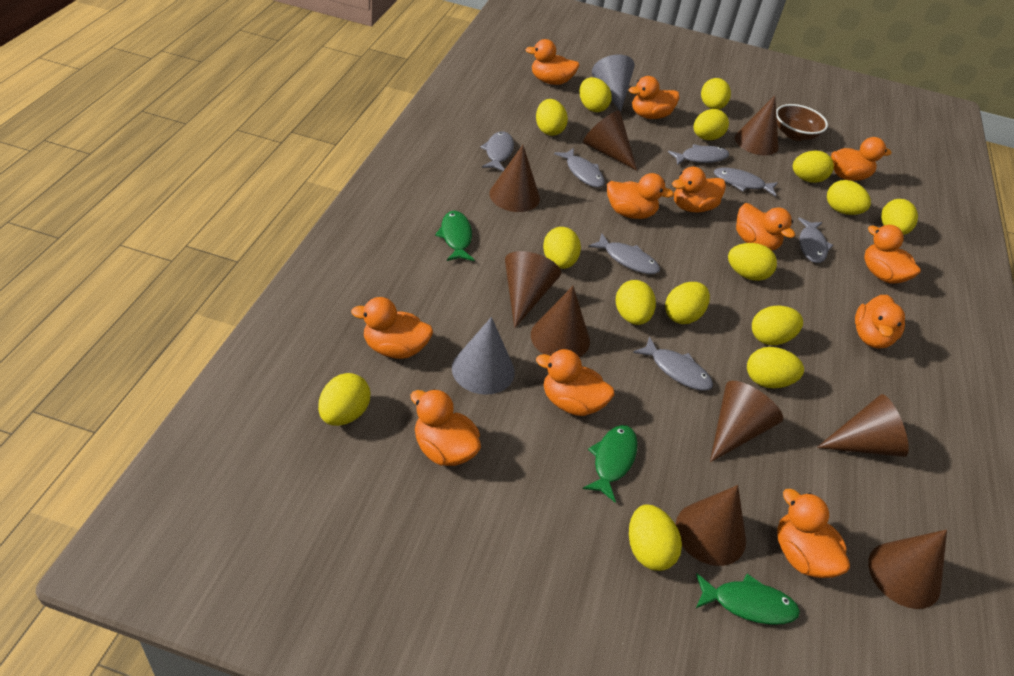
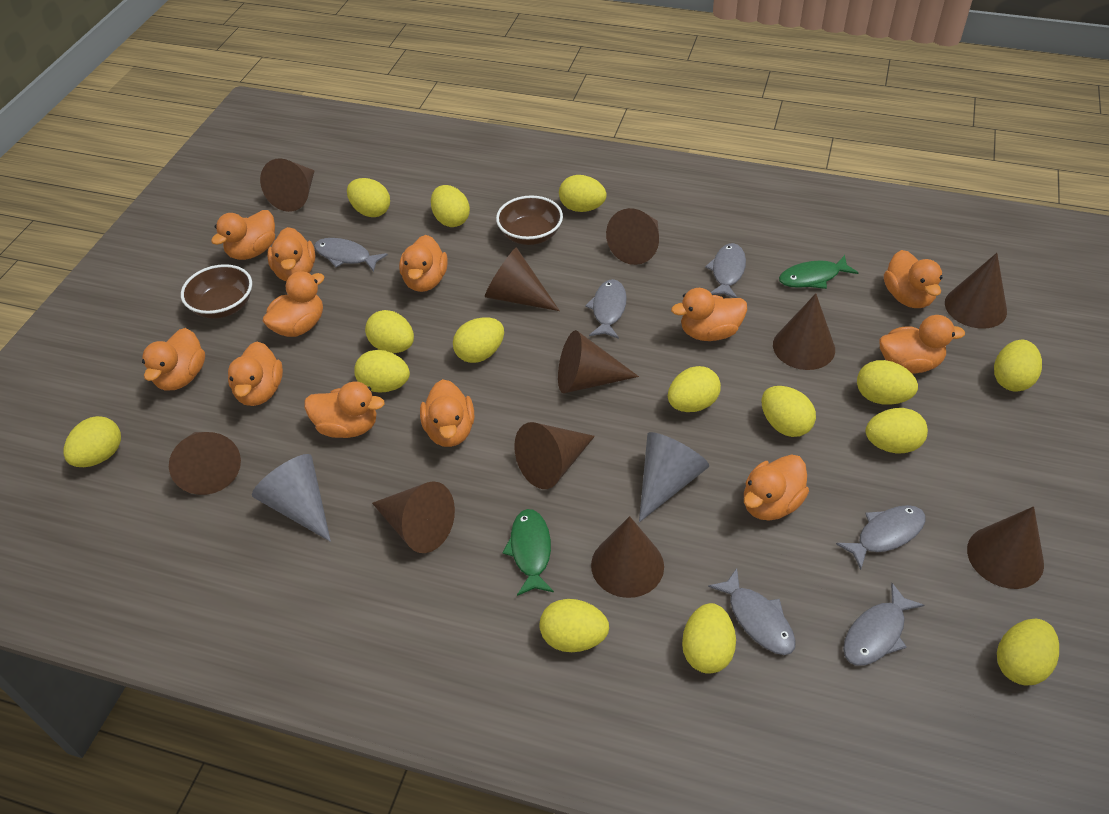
brown bowl: 1 -> 2
brown cone: 9 -> 11
green fish: 3 -> 2
grey fish: 7 -> 6

